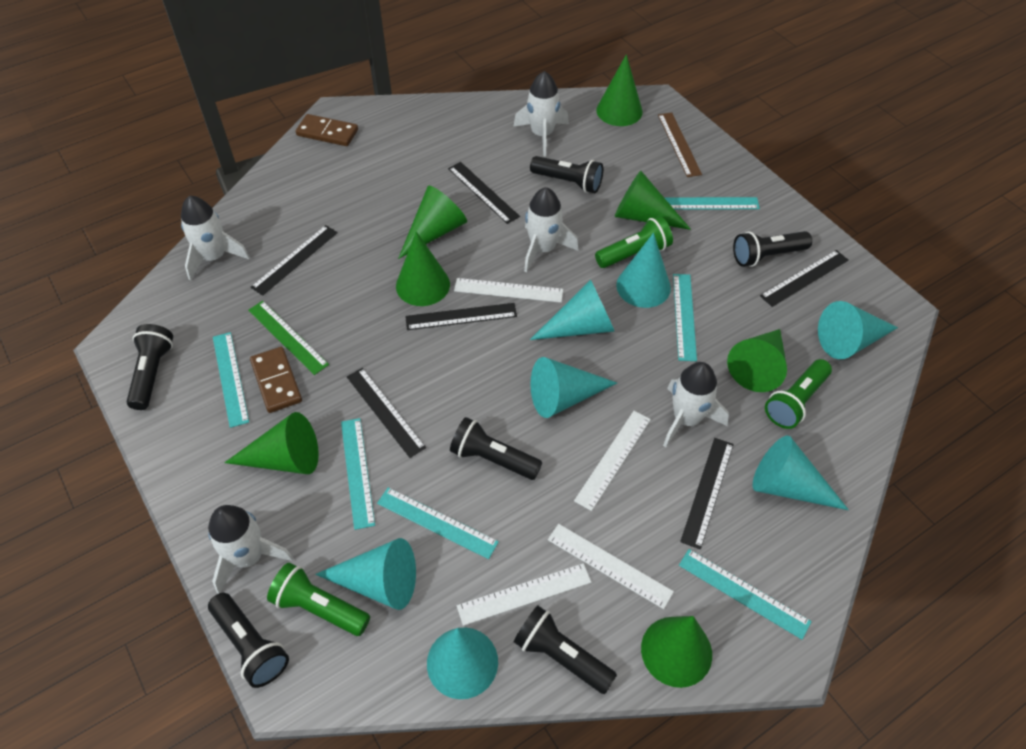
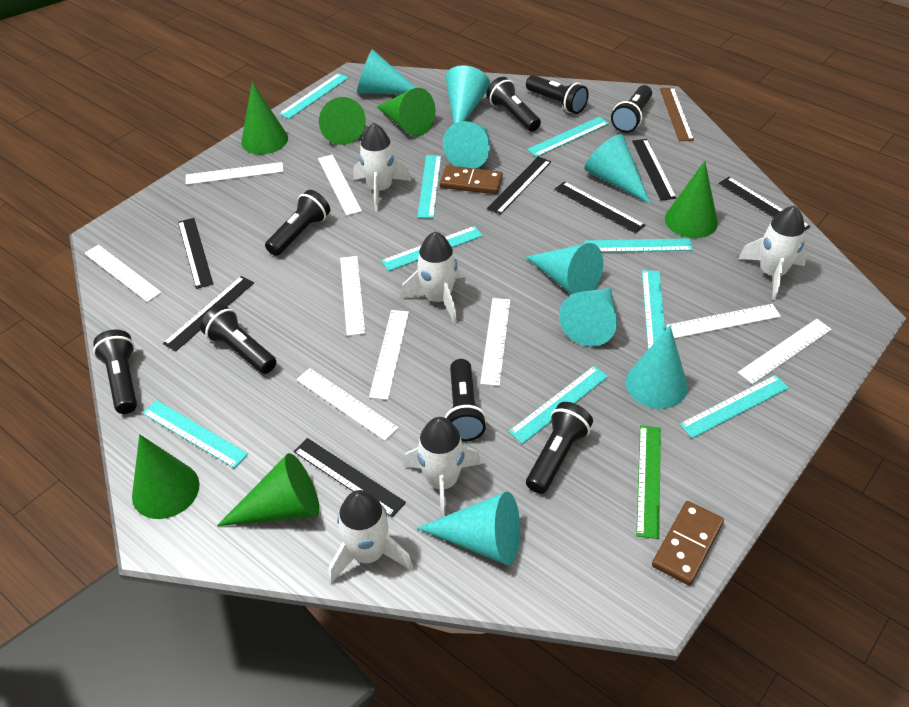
black flashlight: 6 -> 8
black ruler: 6 -> 7
green cone: 7 -> 6
green flashlight: 3 -> 0
turquoise cone: 7 -> 8
turquoise ruler: 6 -> 9
white ruler: 4 -> 9

